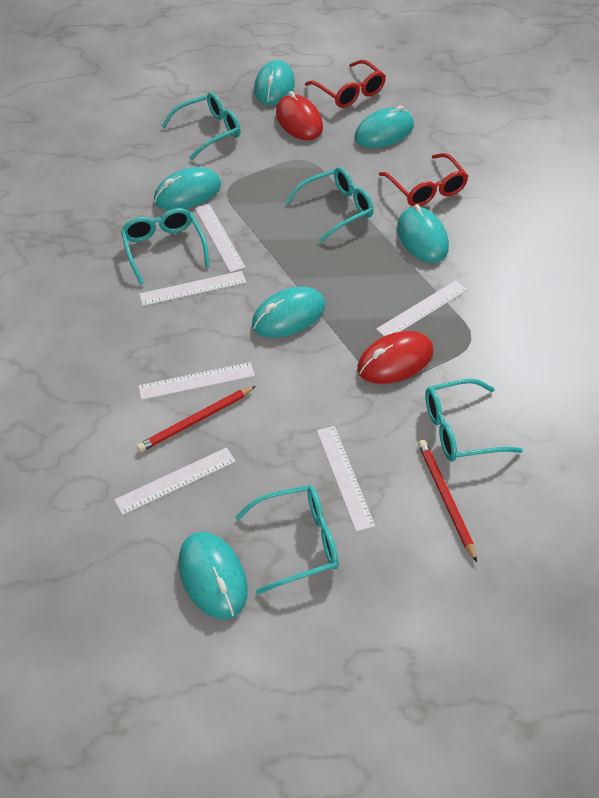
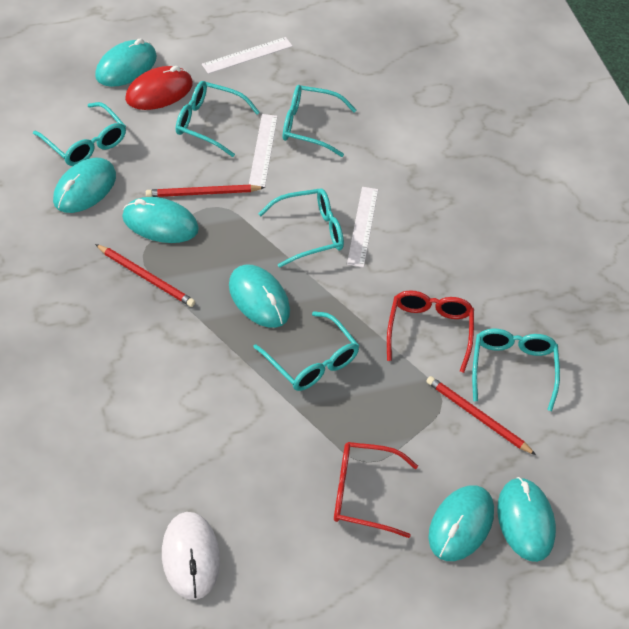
red mouse: 2 -> 1
red pencil: 2 -> 3
turquoise glasses: 5 -> 6
white mouse: 0 -> 1
white ruler: 6 -> 3

